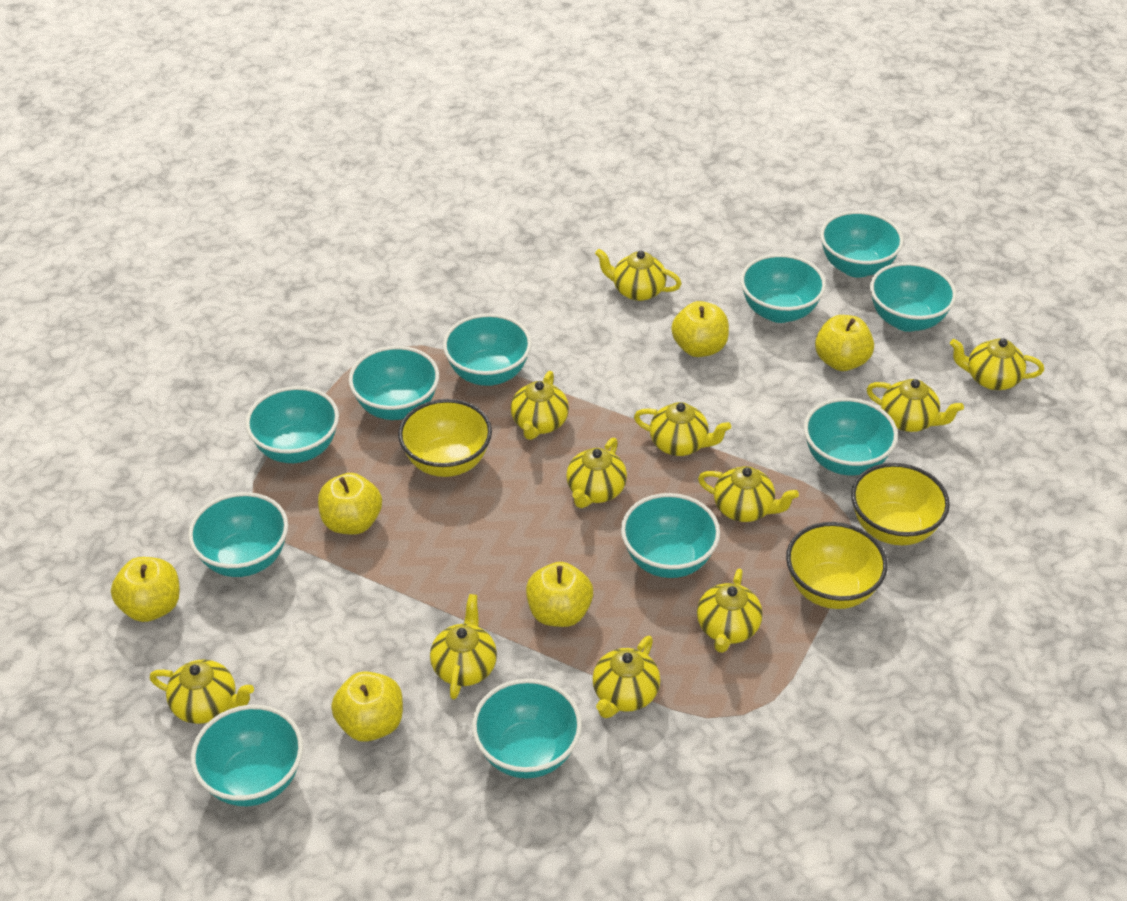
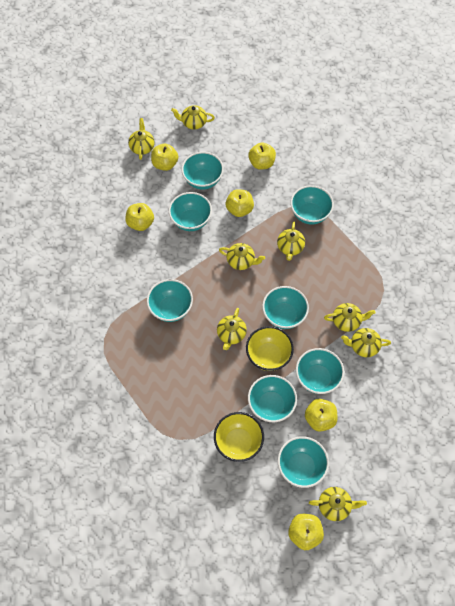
turquoise bowl: 11 -> 8
yellow bowl: 3 -> 2
yellow teapot: 11 -> 8

